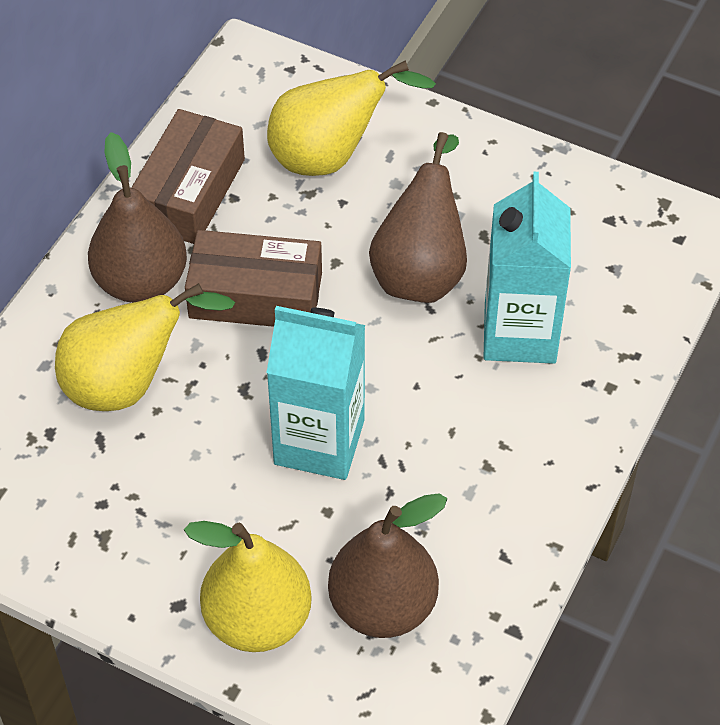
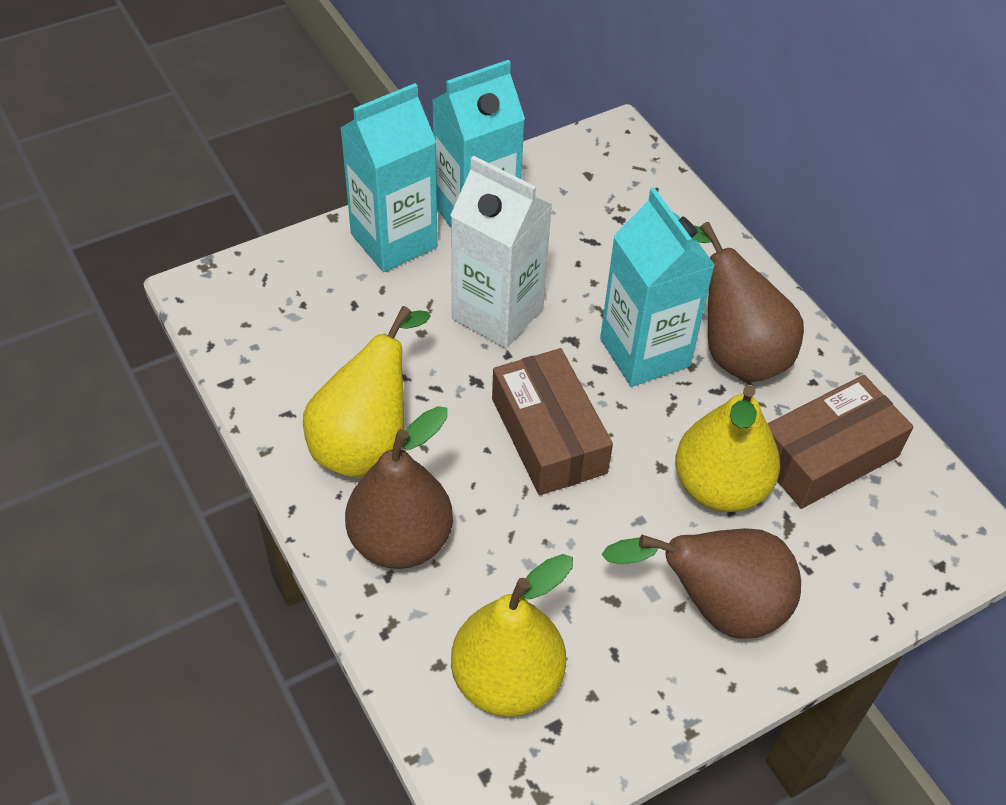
turquoise carton: 2 -> 3
white carton: 0 -> 1

